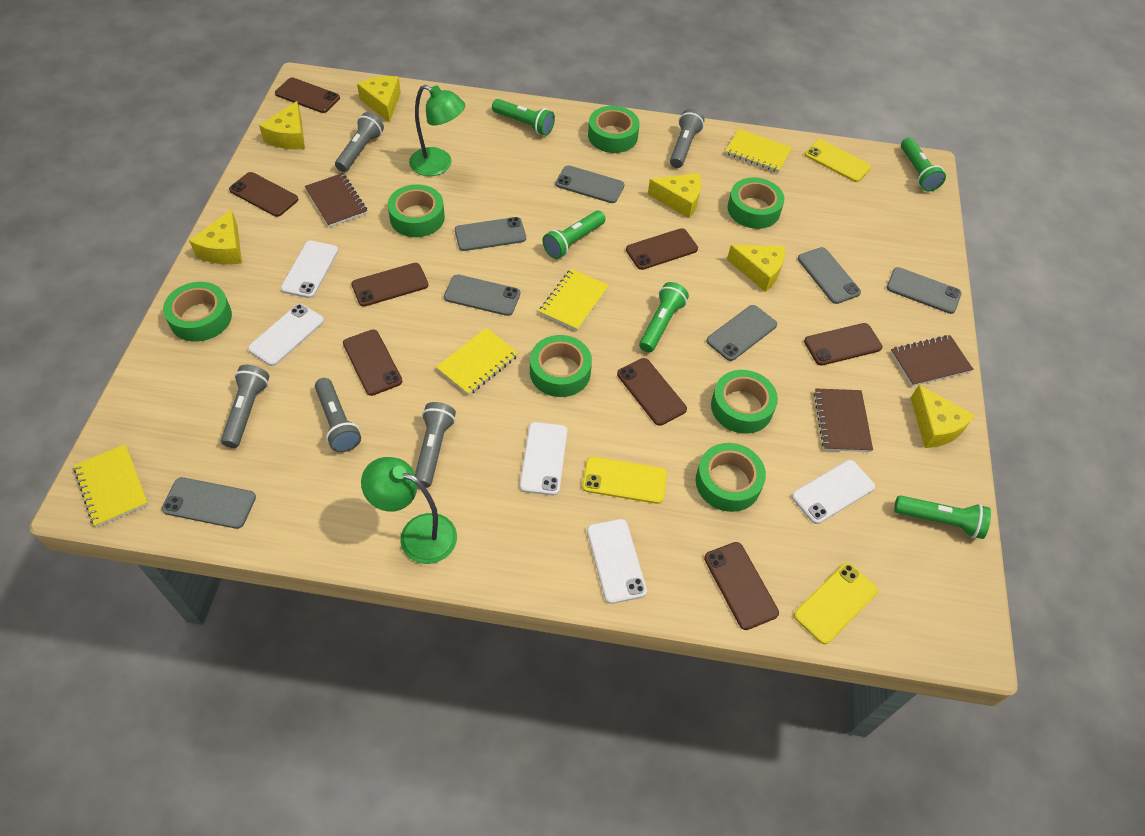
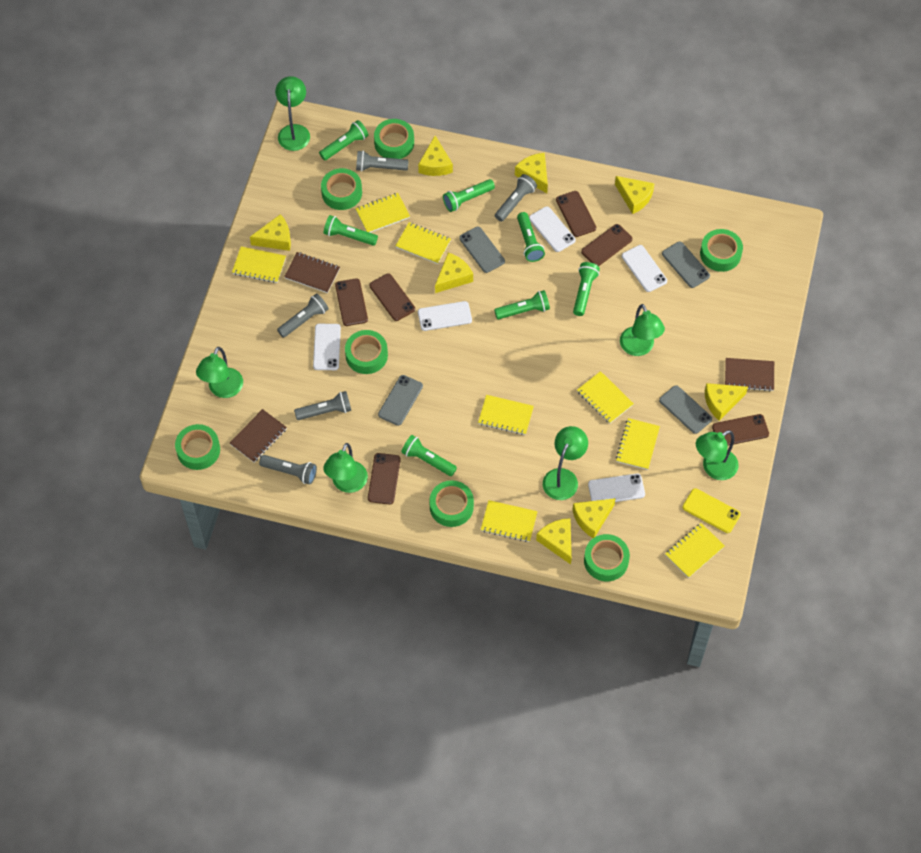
brown phone: 8 -> 6
green flashlight: 5 -> 7
green lamp: 2 -> 6
grey phone: 7 -> 4
yellow cheese: 6 -> 8
yellow notebook: 4 -> 8
yellow phone: 3 -> 1

